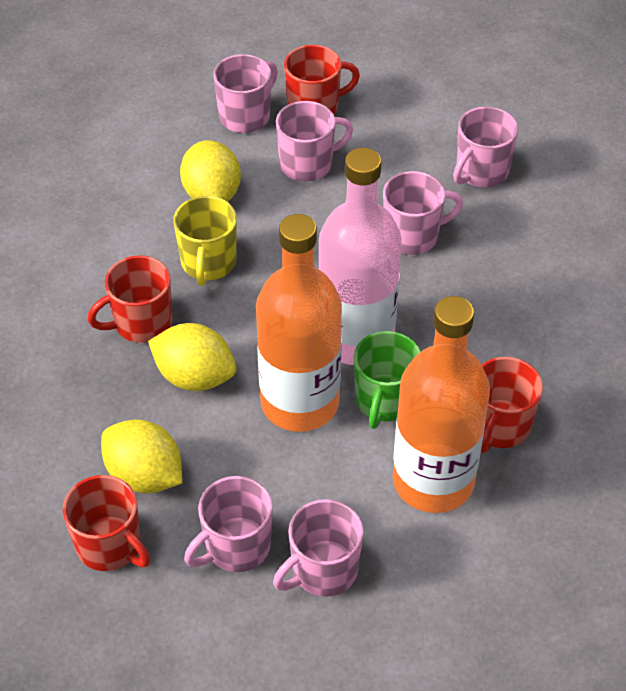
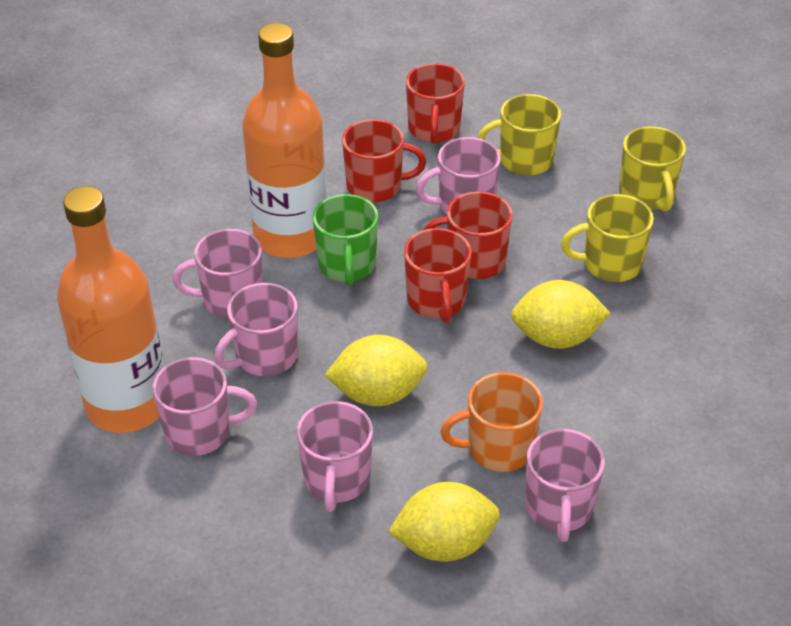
orange mug: 0 -> 1
pink bottle: 1 -> 0
yellow mug: 1 -> 3

